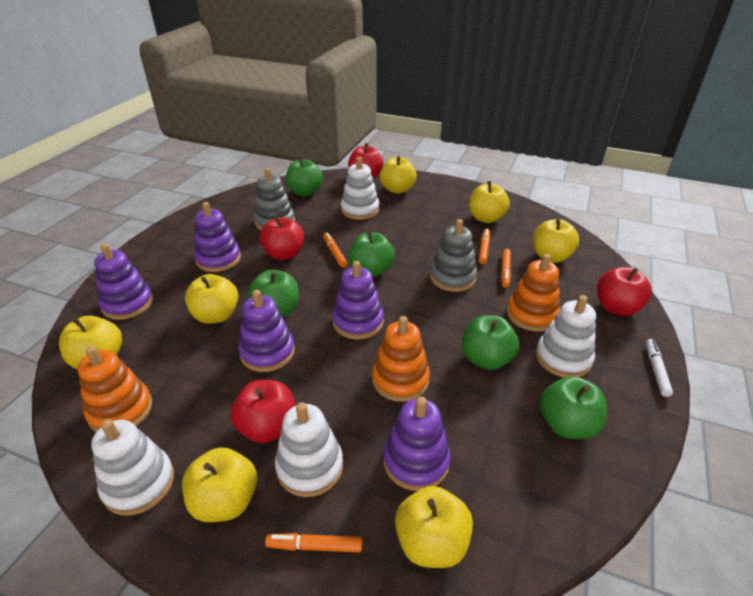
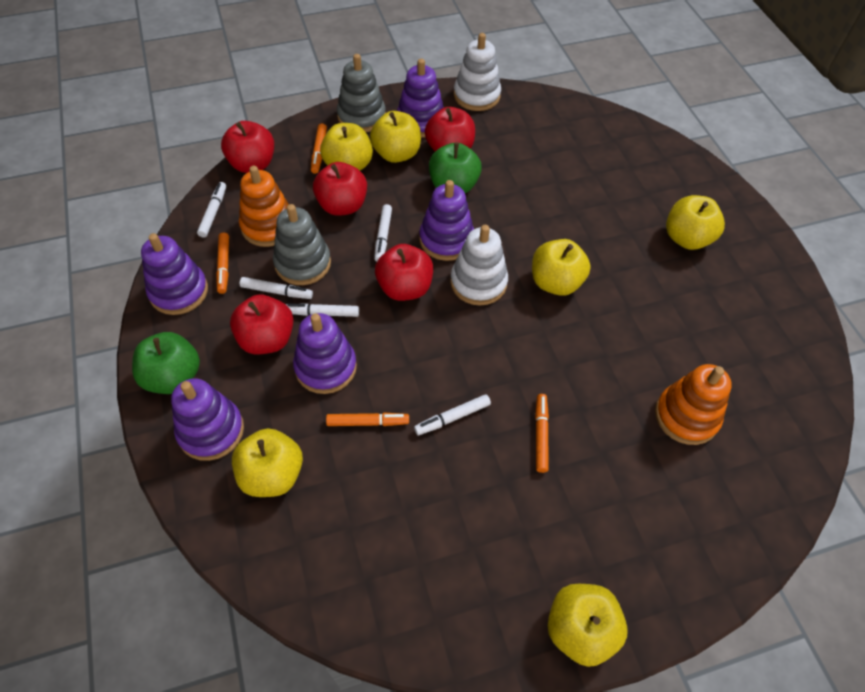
green apple: 5 -> 2
orange stacking toy: 3 -> 2
red apple: 4 -> 5
white marker: 1 -> 5
white stacking toy: 4 -> 2
yellow apple: 7 -> 6

